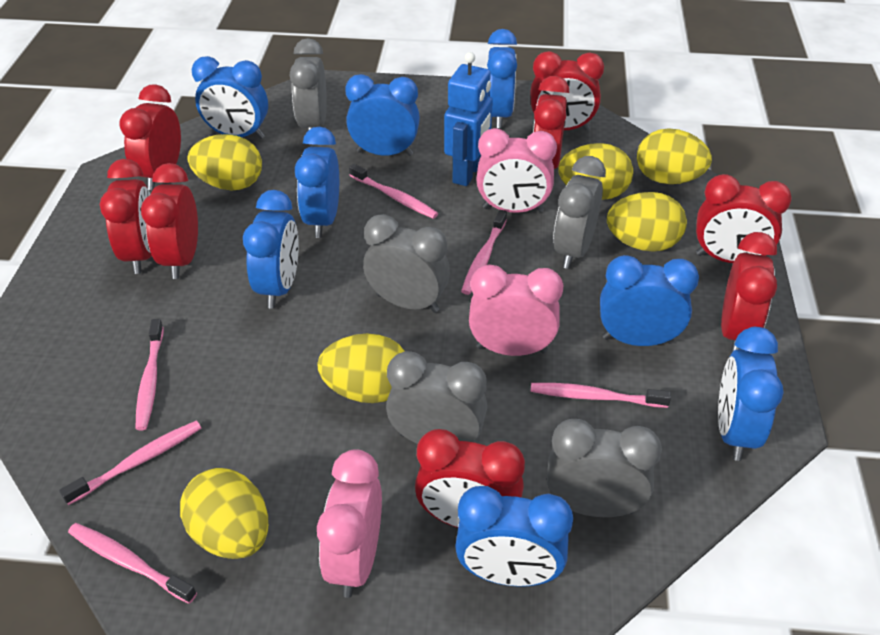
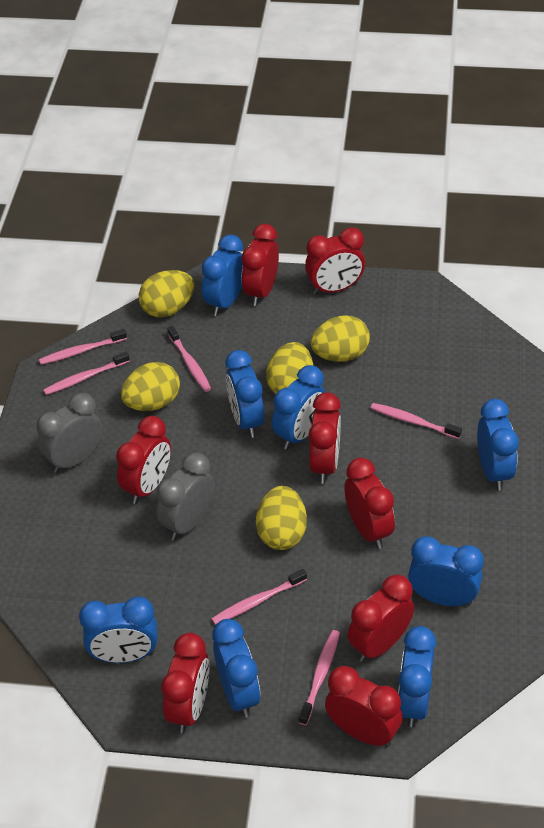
blue robot: 1 -> 0
grey clock: 5 -> 2
pink clock: 3 -> 0
yellow egg: 6 -> 5

